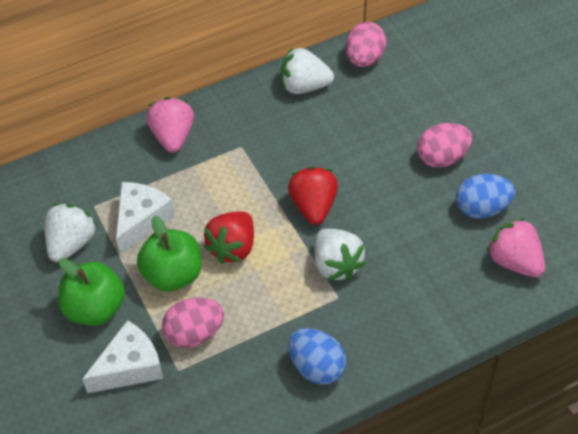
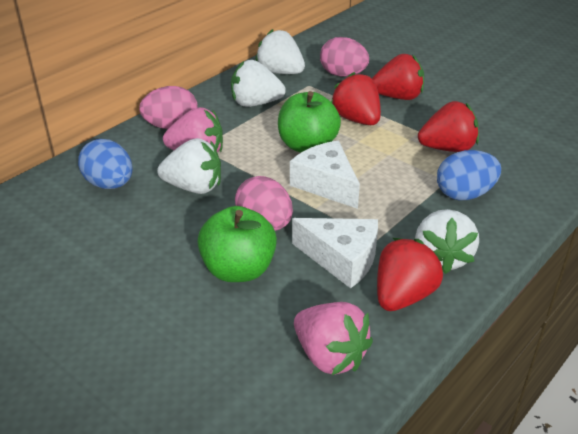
red strawberry: 2 -> 4
white strawberry: 3 -> 4

